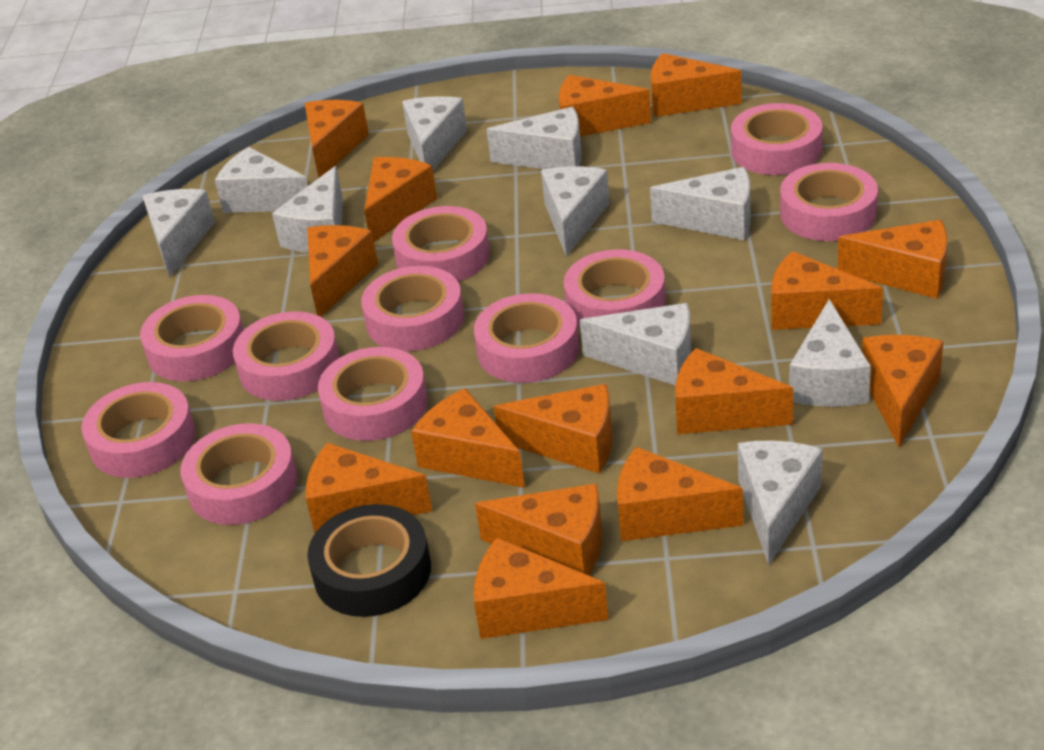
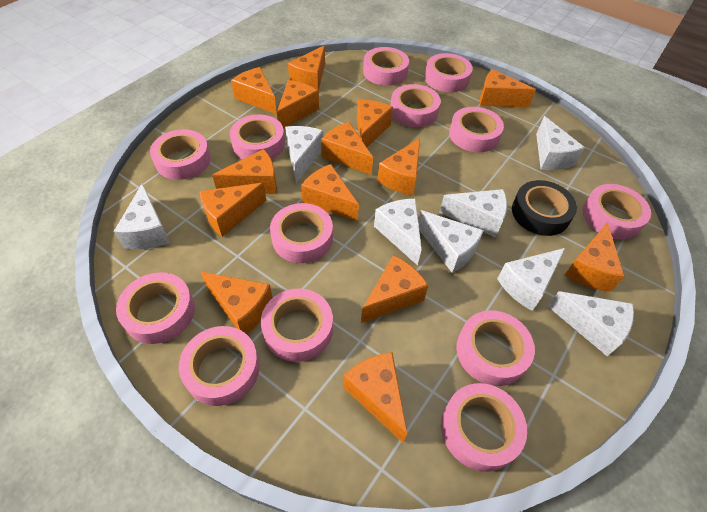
orange cheese: 15 -> 14
pink tape: 11 -> 13
white cheese: 10 -> 8

